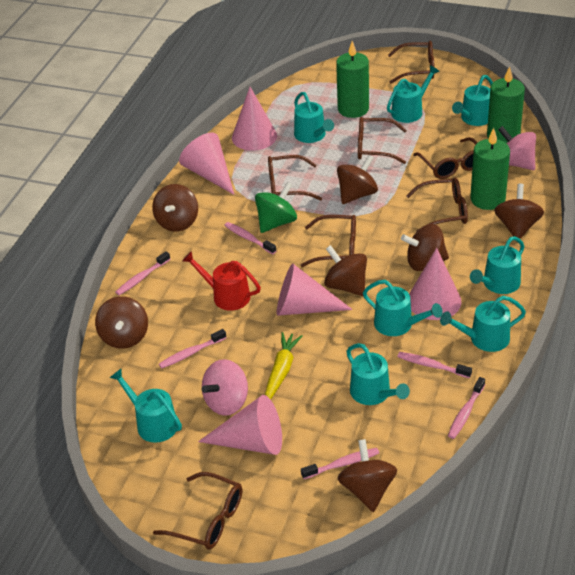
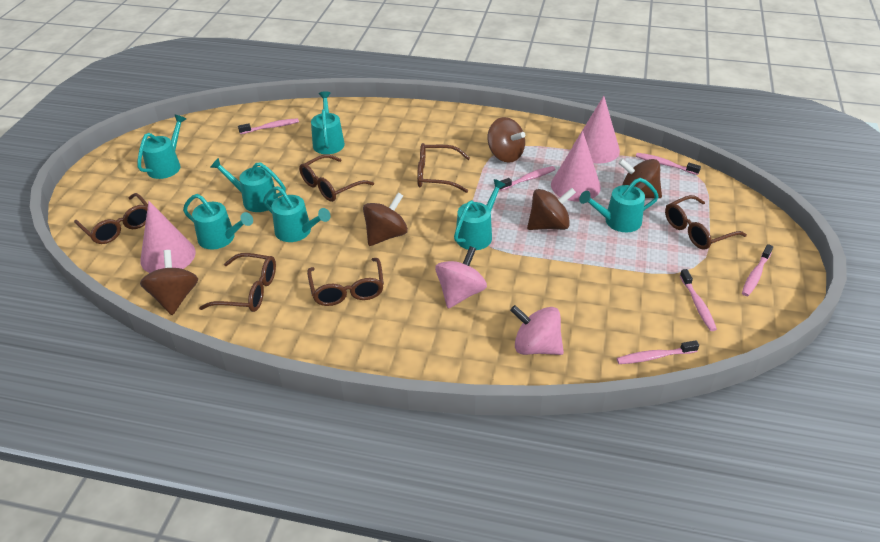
brown glasses: 7 -> 6
brown spinning top: 7 -> 5
green candle: 3 -> 0
green spinning top: 1 -> 0
pink cone: 5 -> 3
red watering can: 1 -> 0
turquoise watering can: 8 -> 7
yellow carrot: 1 -> 0

